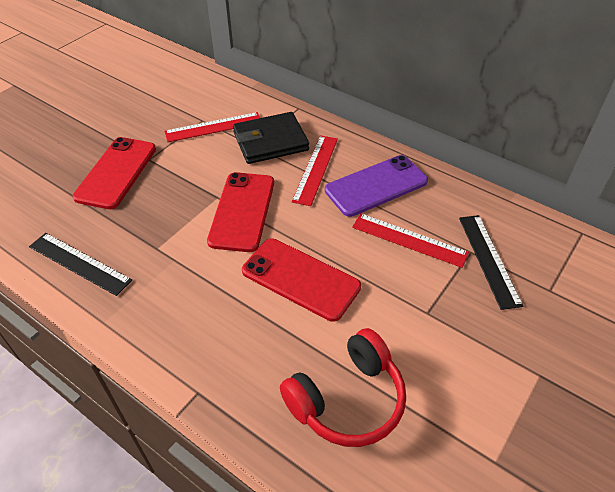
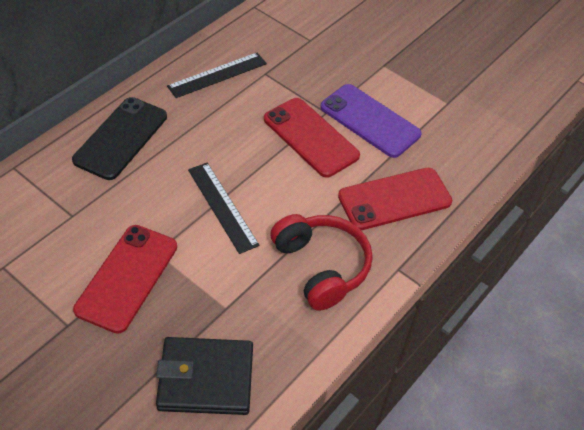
black phone: 0 -> 1
red ruler: 3 -> 0

